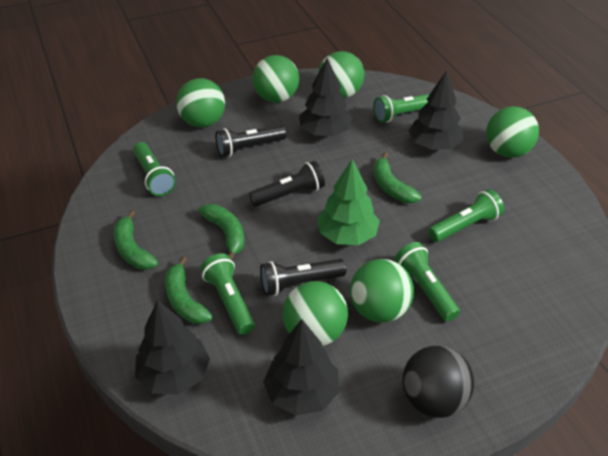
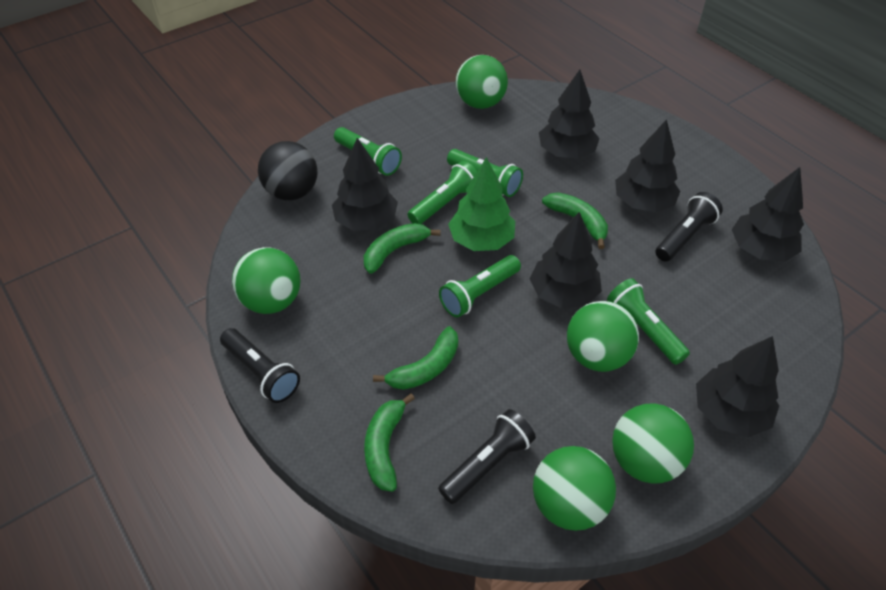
black tree: 4 -> 6
green ball: 6 -> 5

